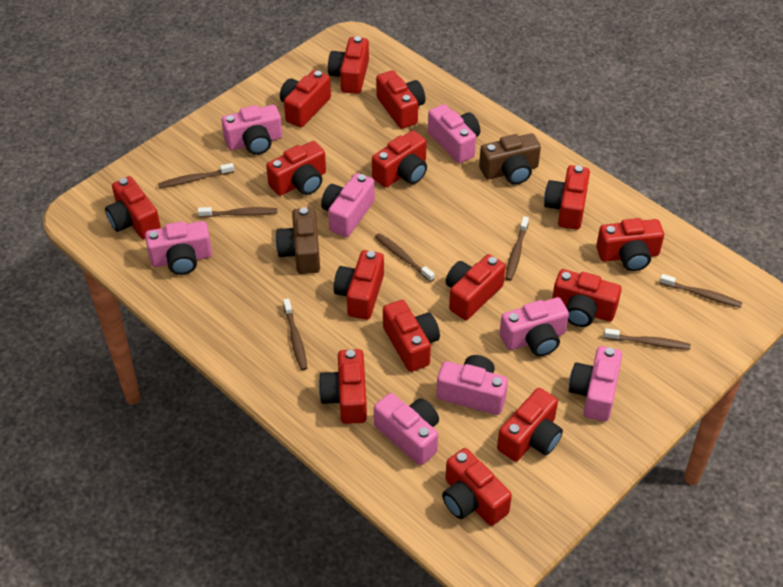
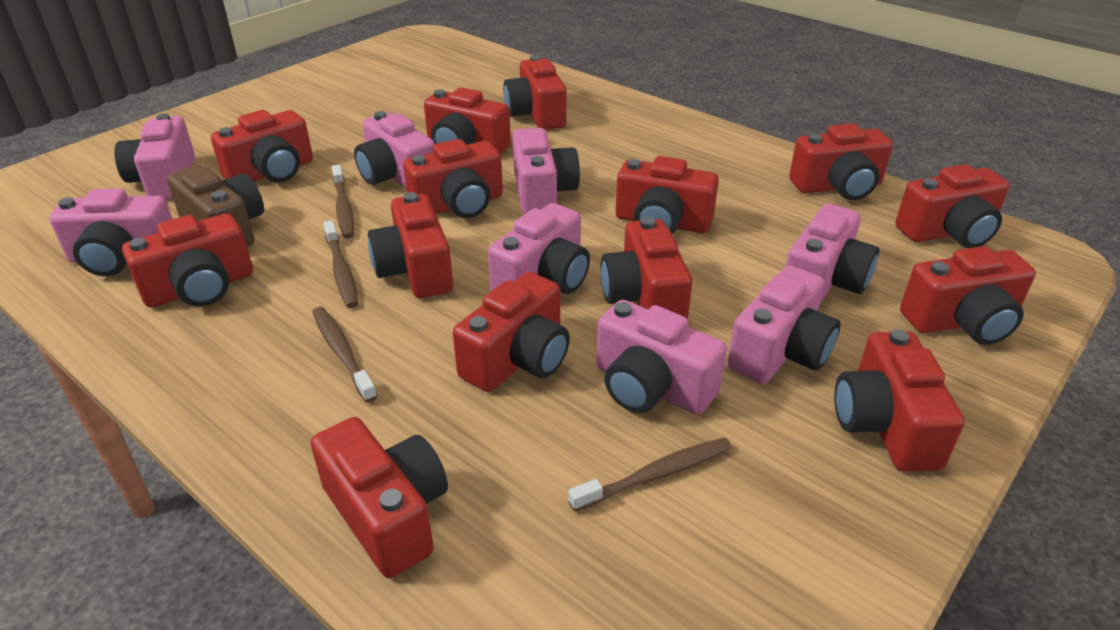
brown camera: 2 -> 1
brown toothbrush: 7 -> 4
red camera: 15 -> 14

